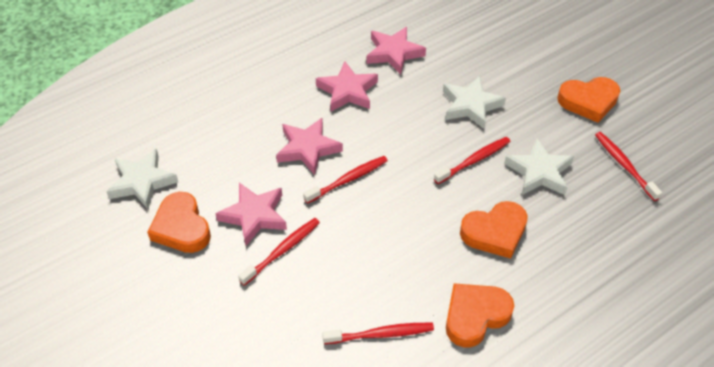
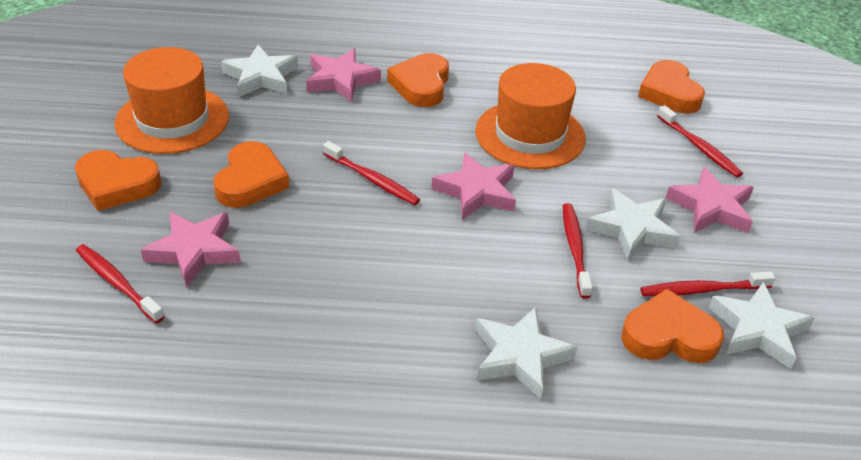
orange hat: 0 -> 2
orange heart: 4 -> 5
white star: 3 -> 4

